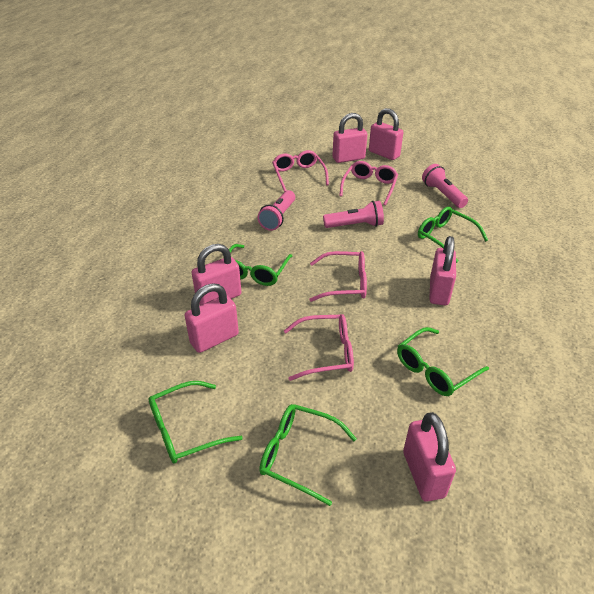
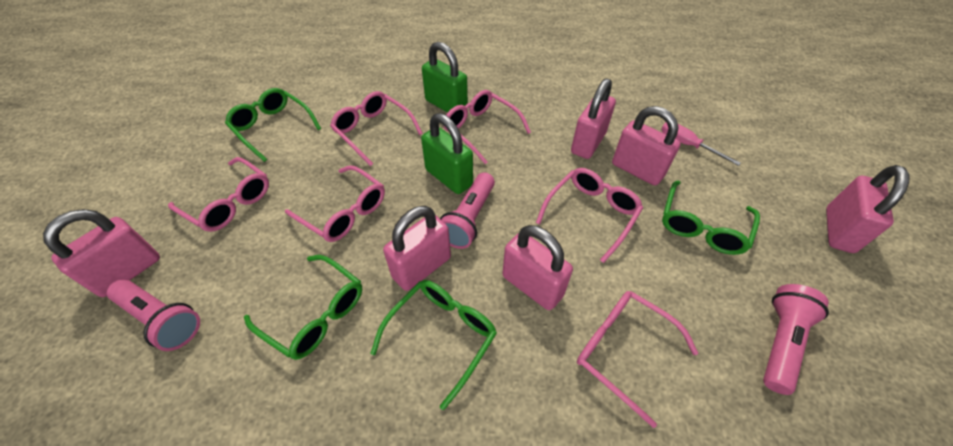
green glasses: 5 -> 4
green padlock: 0 -> 2
pink glasses: 4 -> 6
pink screwdriver: 0 -> 1

